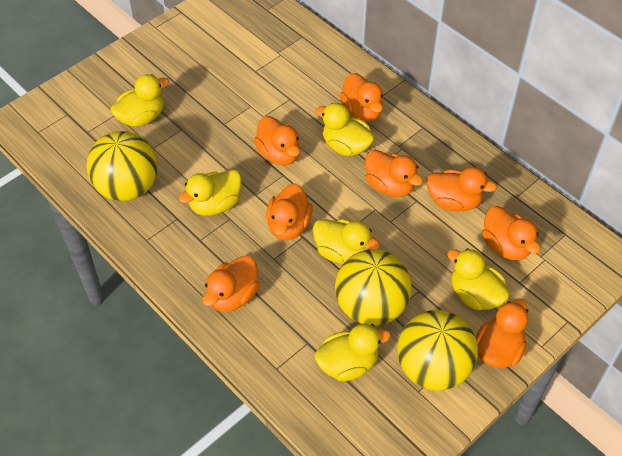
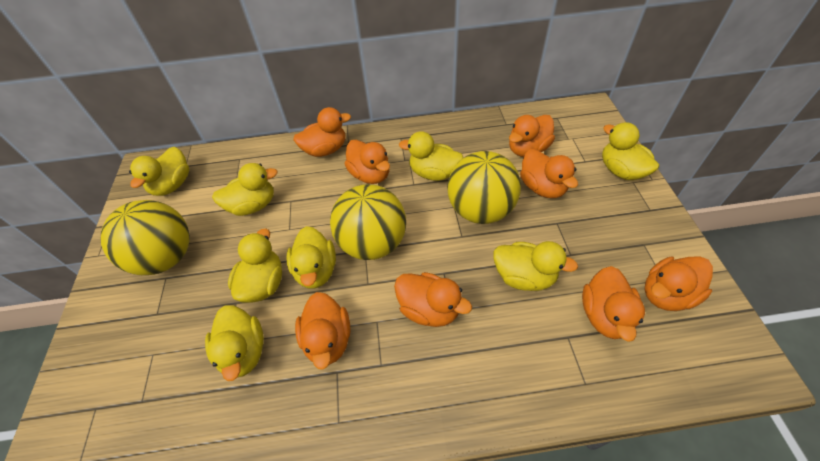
yellow duck: 6 -> 8

